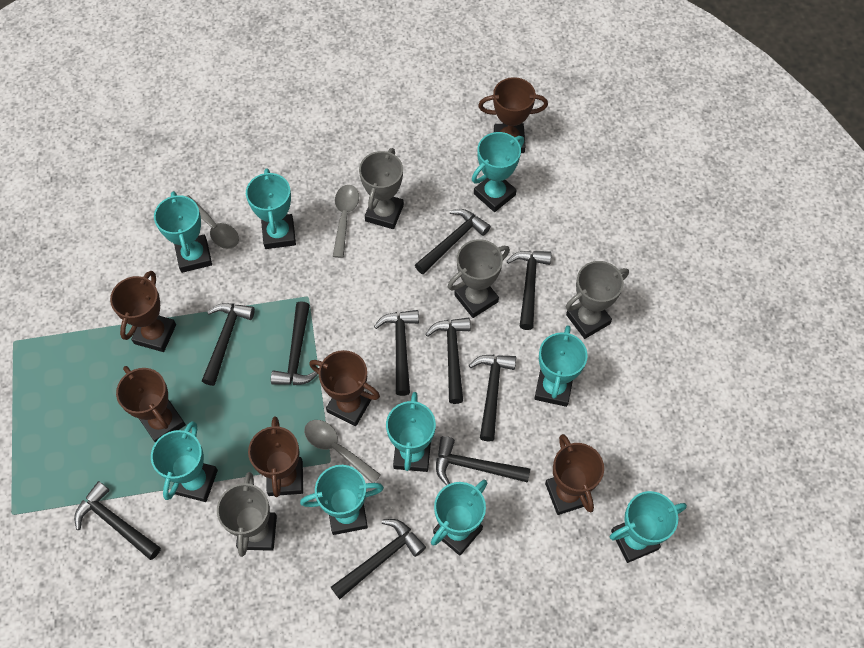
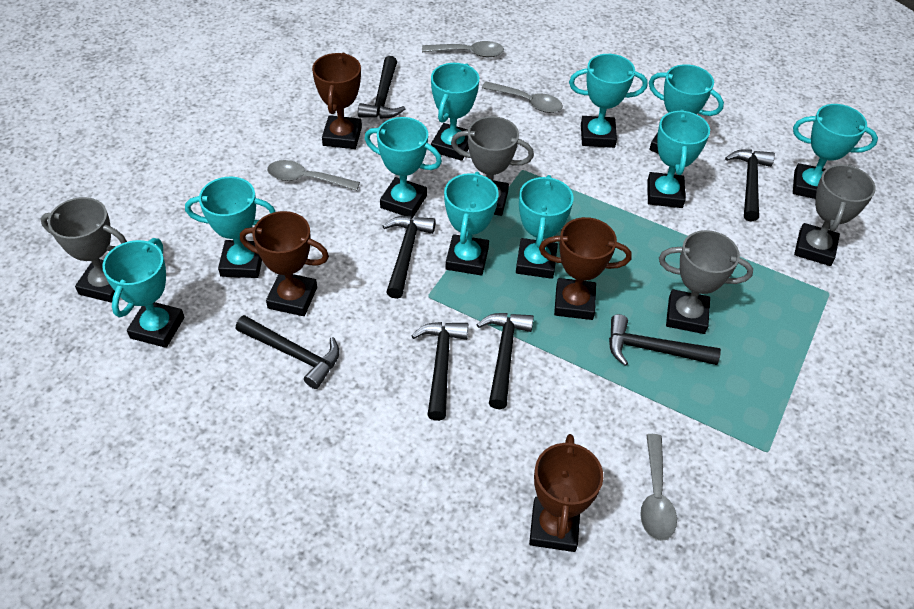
black hammer: 10 -> 7
brown trophy: 6 -> 4
grey spoon: 3 -> 4
turquoise trophy: 9 -> 10

